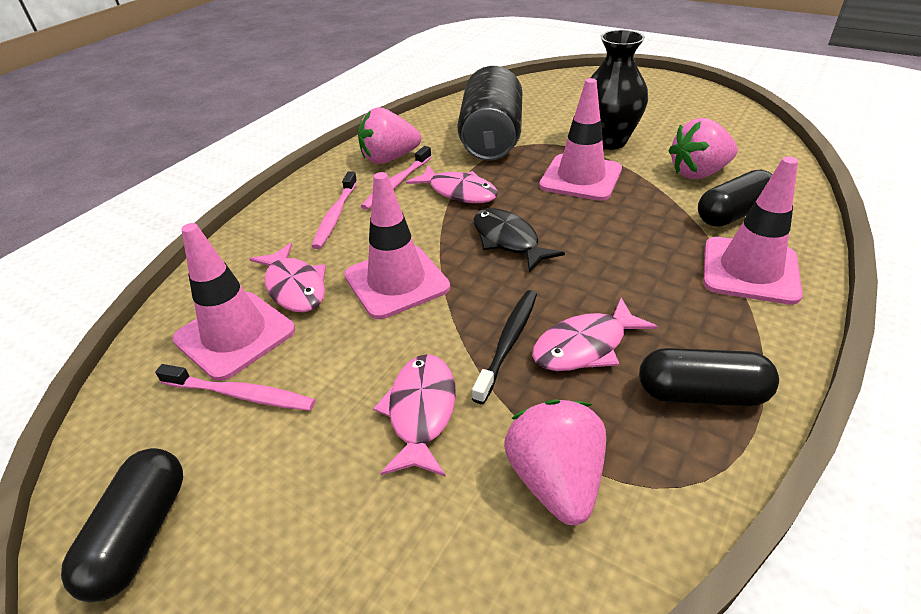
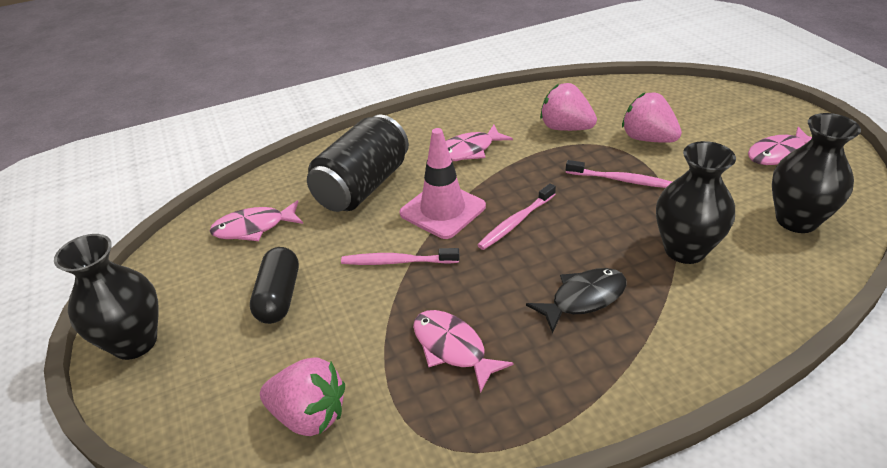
black capsule: 3 -> 1
black toothbrush: 1 -> 0
black vase: 1 -> 3
pink traffic cone: 4 -> 1

